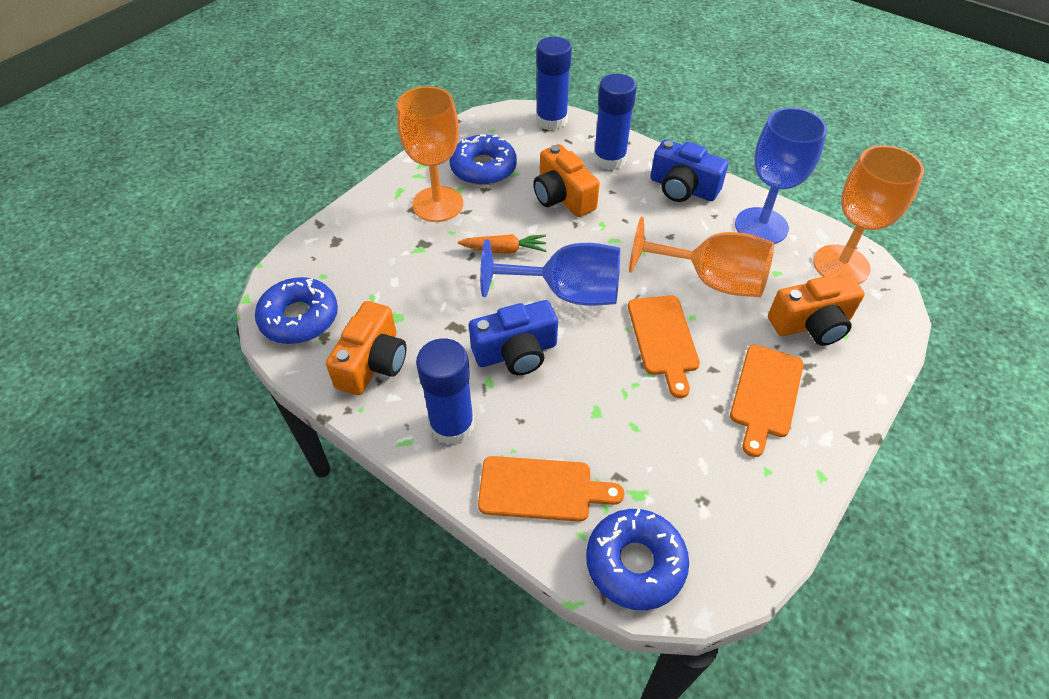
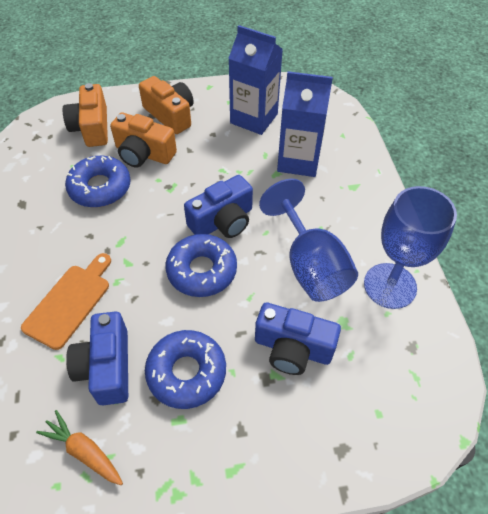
blue camera: 2 -> 3
blue carton: 0 -> 2
blue glue stick: 3 -> 0
orange cutting board: 3 -> 1
orange goblet: 3 -> 0

